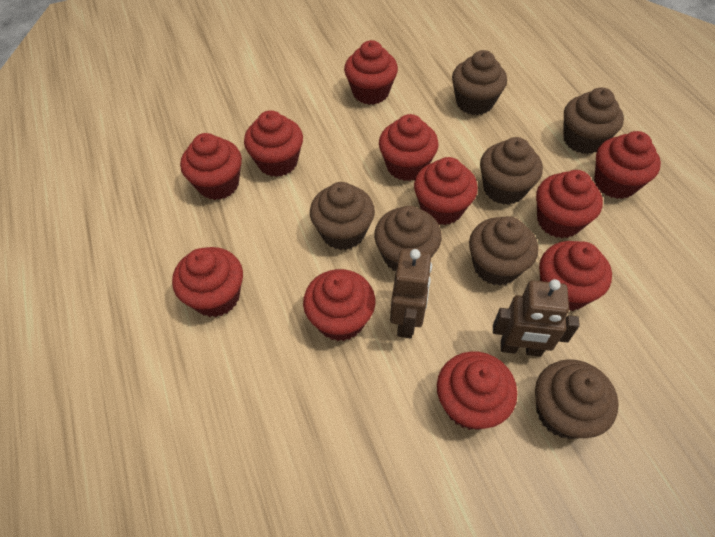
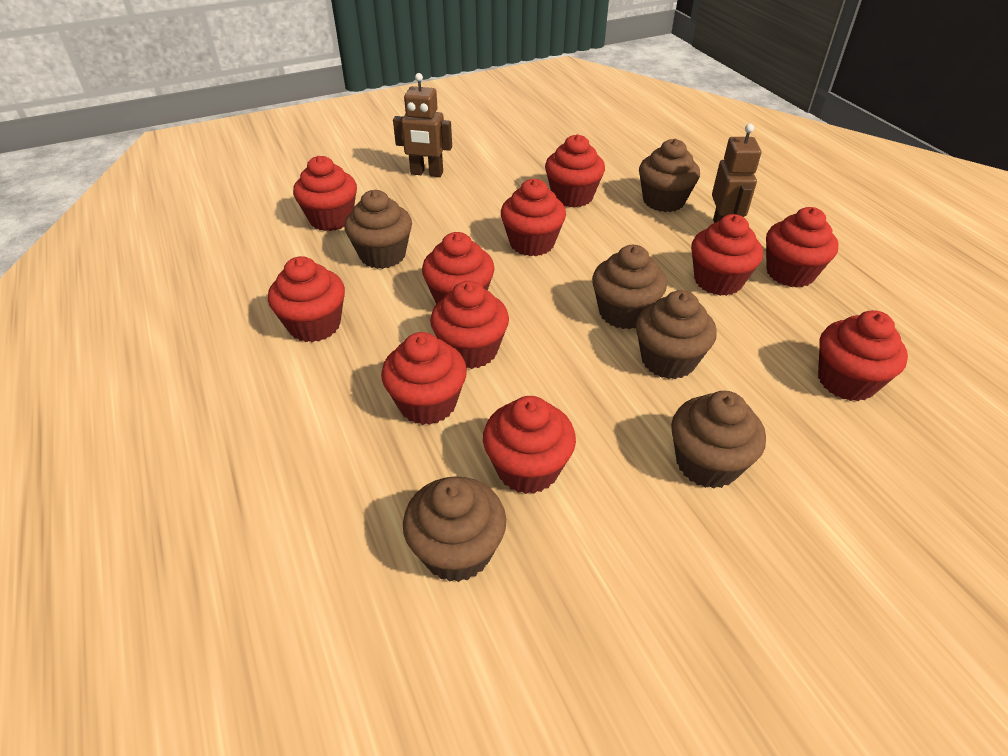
brown cupcake: 7 -> 6

